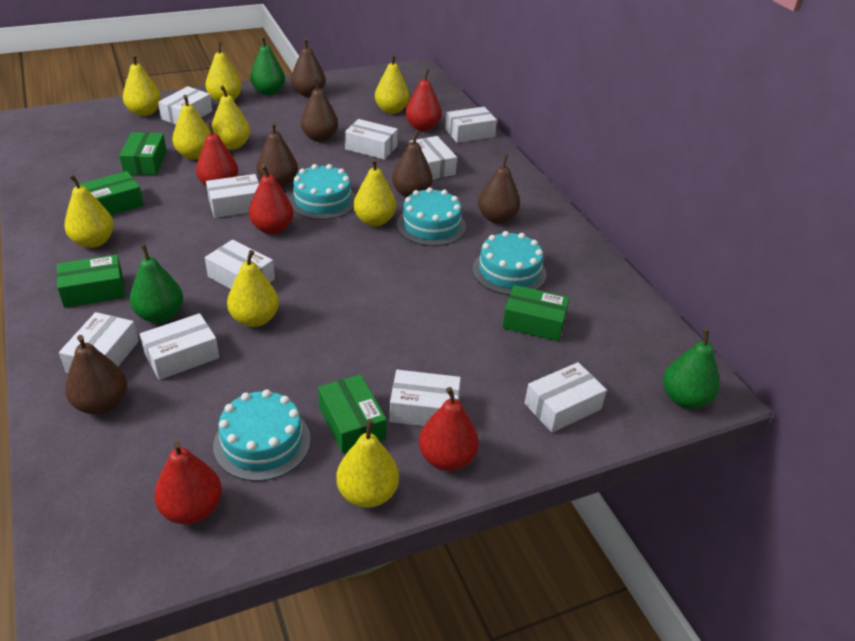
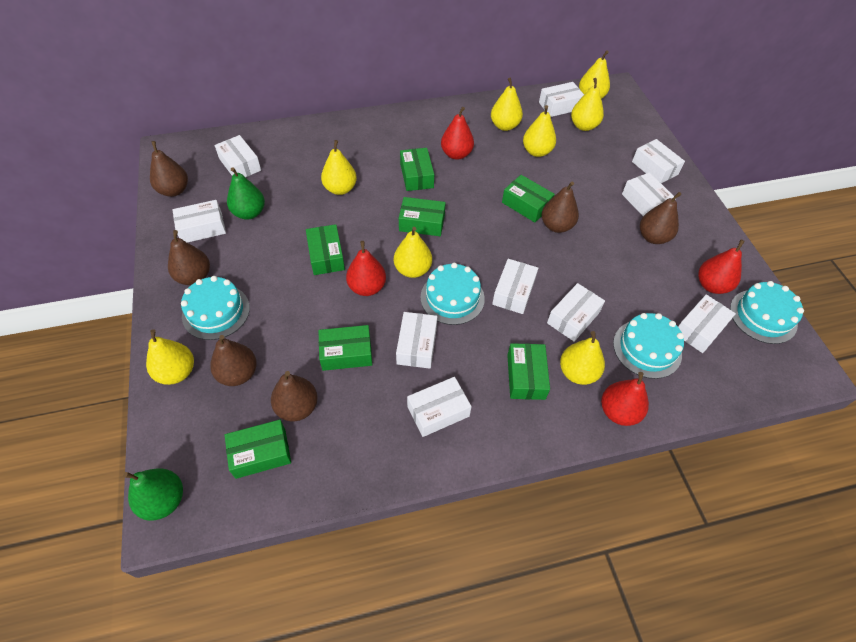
green box: 5 -> 7
green pear: 3 -> 2
red pear: 5 -> 4
yellow pear: 9 -> 8

